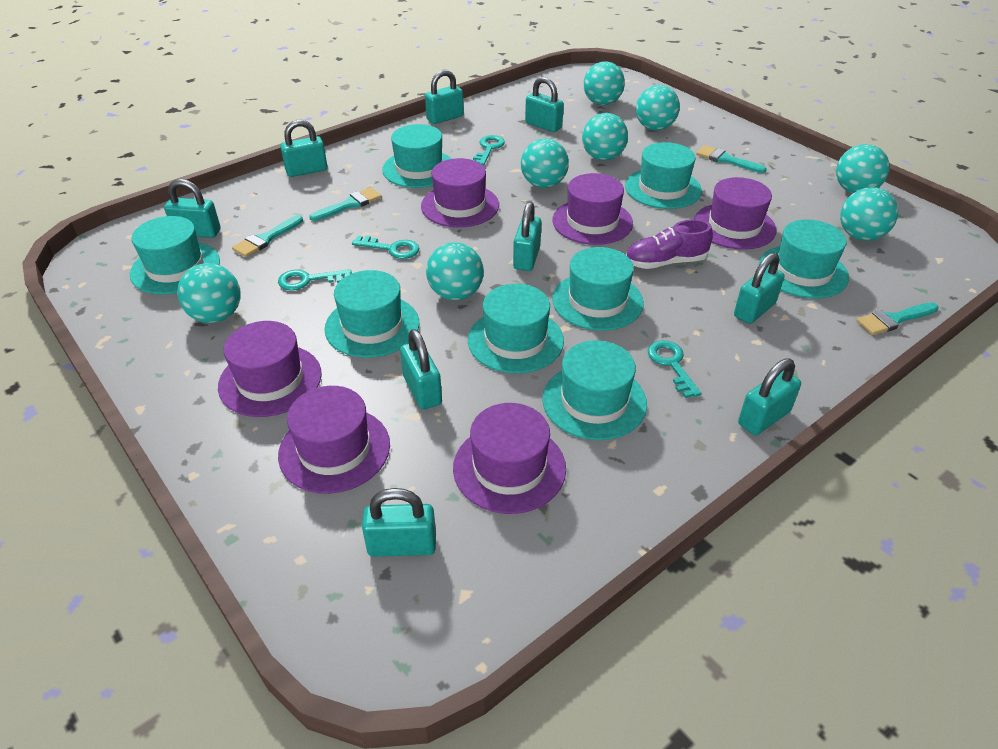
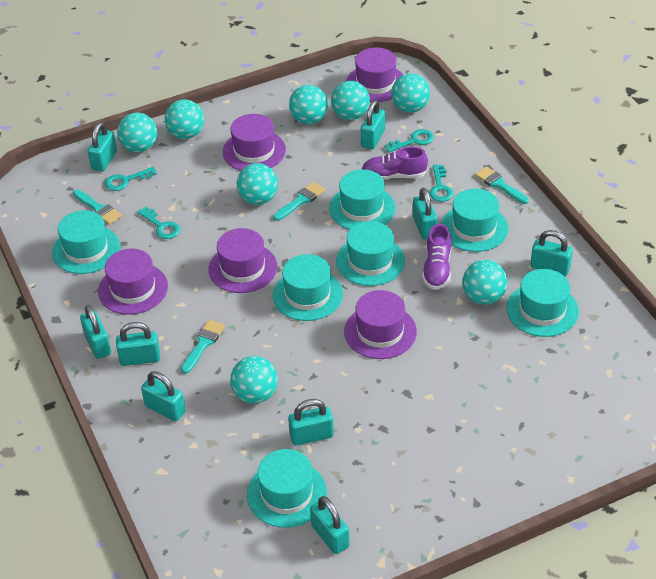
purple hat: 6 -> 5
purple shoe: 1 -> 2
turquoise hat: 8 -> 7

